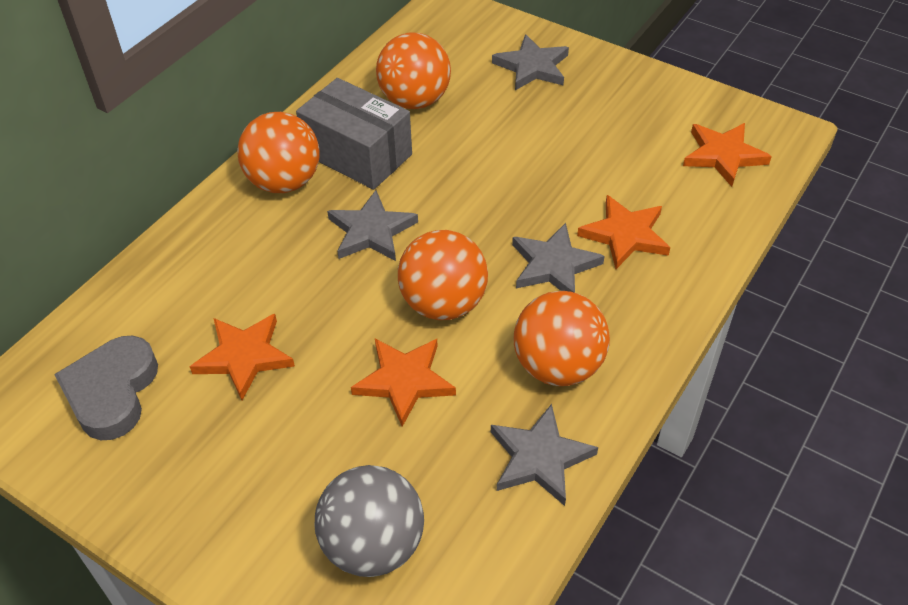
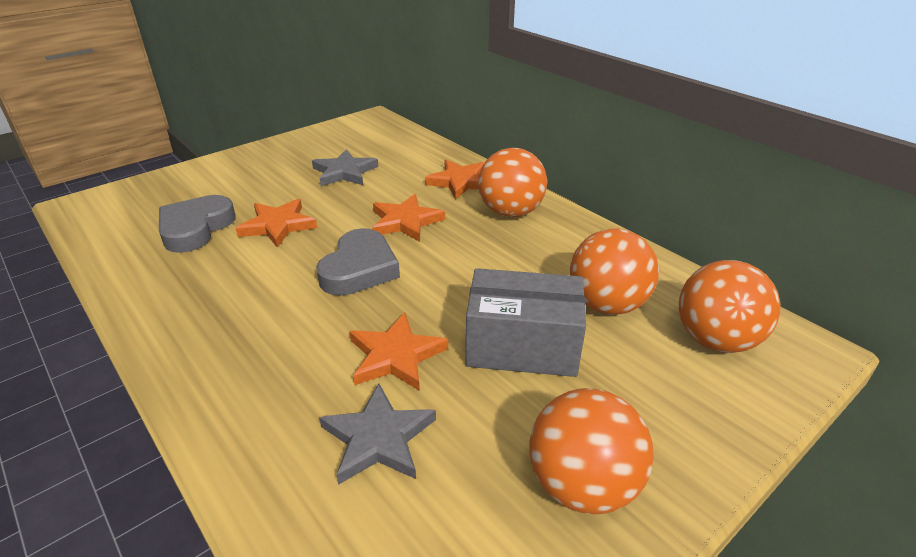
grey ball: 1 -> 0
grey heart: 1 -> 2
grey star: 4 -> 2

